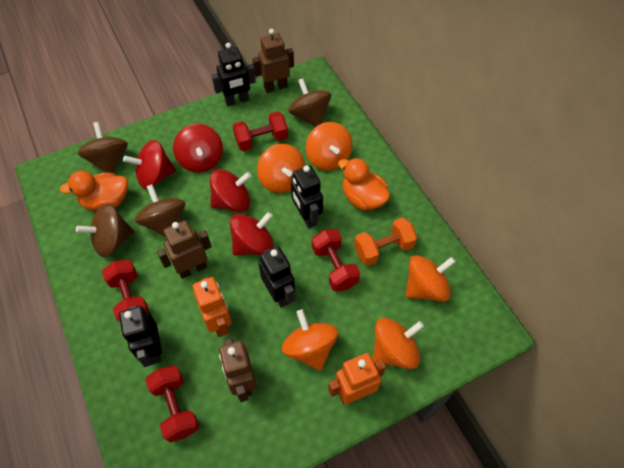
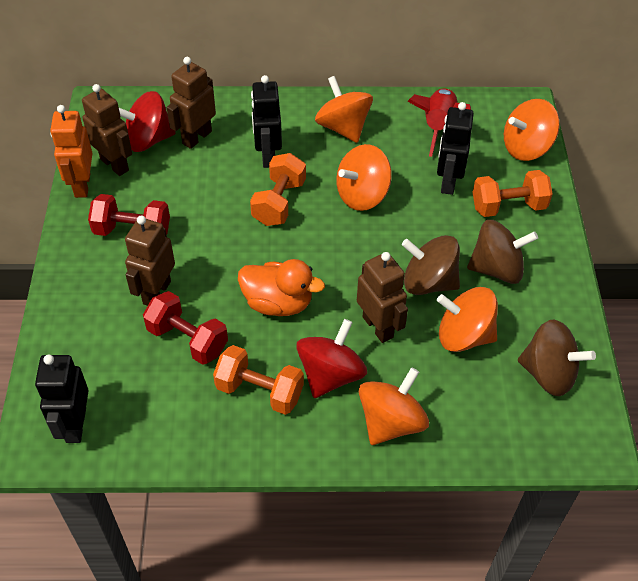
black robot: 4 -> 3
brown robot: 3 -> 4
brown spinning top: 4 -> 3
orange duck: 2 -> 1
orange dumbbell: 1 -> 3
orange robot: 2 -> 1
red dumbbell: 4 -> 2
red rocket: 0 -> 1
red spinning top: 4 -> 2

